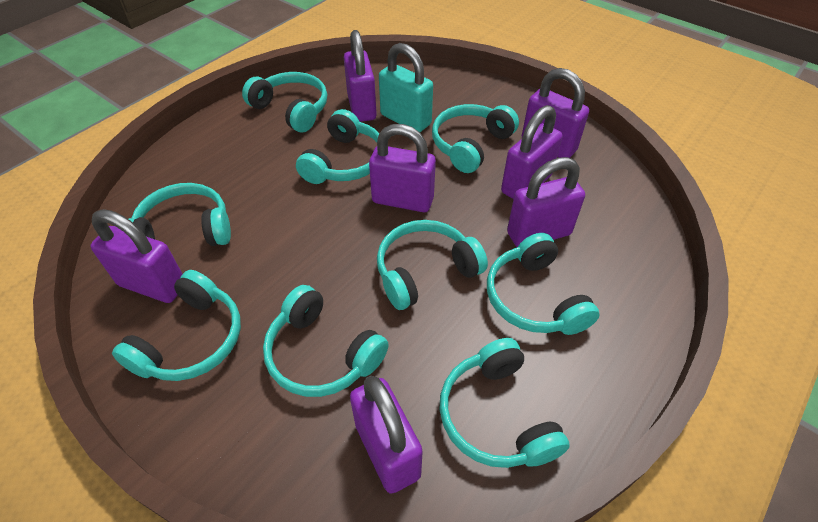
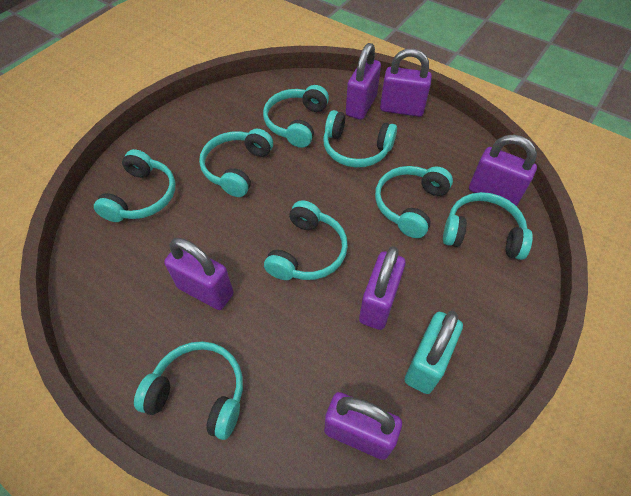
purple padlock: 7 -> 6
turquoise headphones: 9 -> 8

